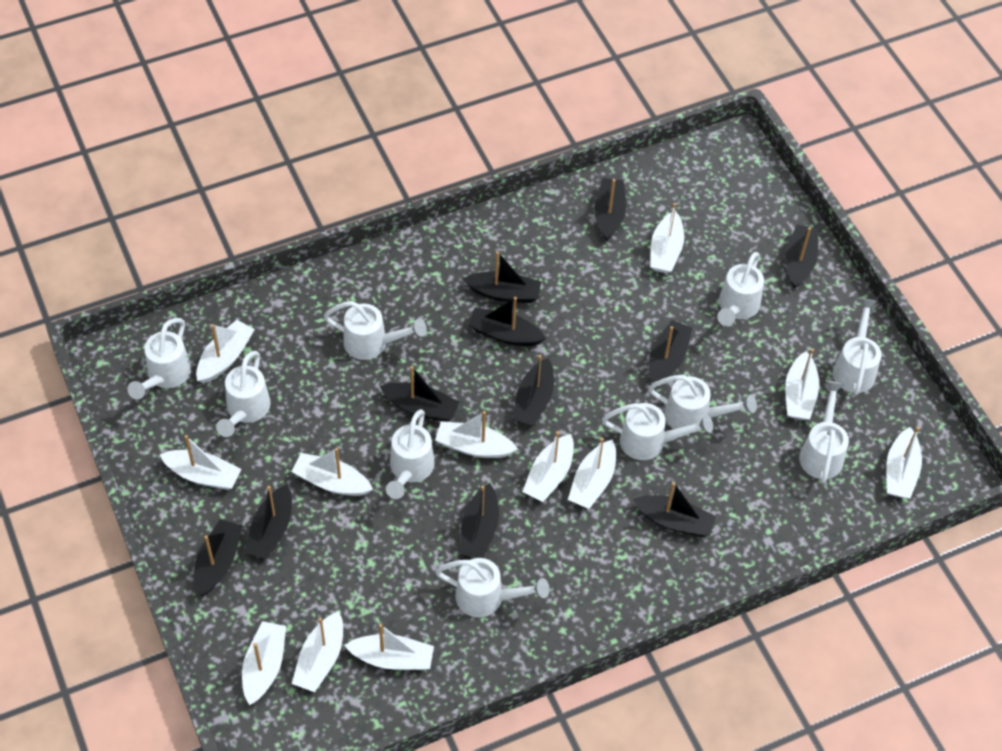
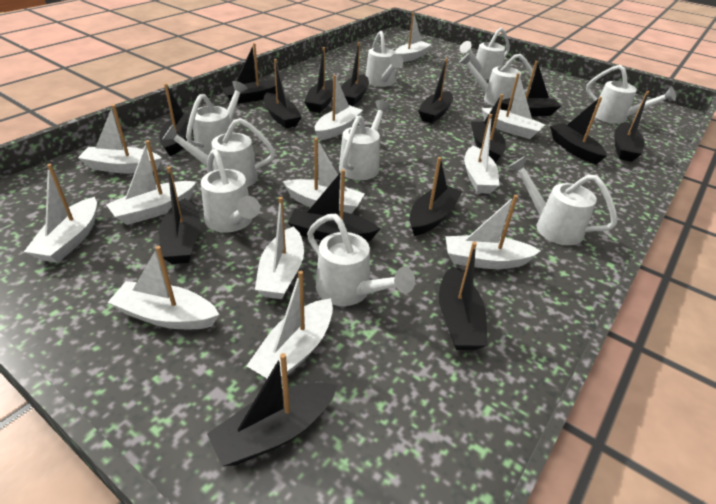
black boat: 11 -> 15

